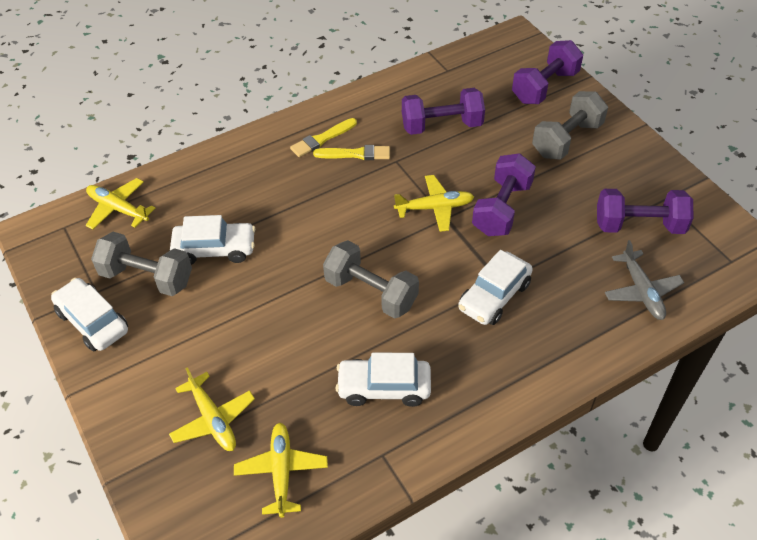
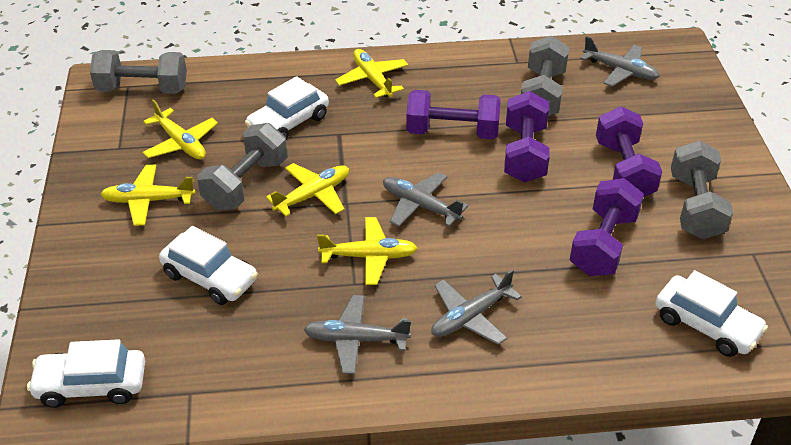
grey dumbbell: 3 -> 4
grey plane: 1 -> 4
yellow brush: 2 -> 0
yellow plane: 4 -> 5

